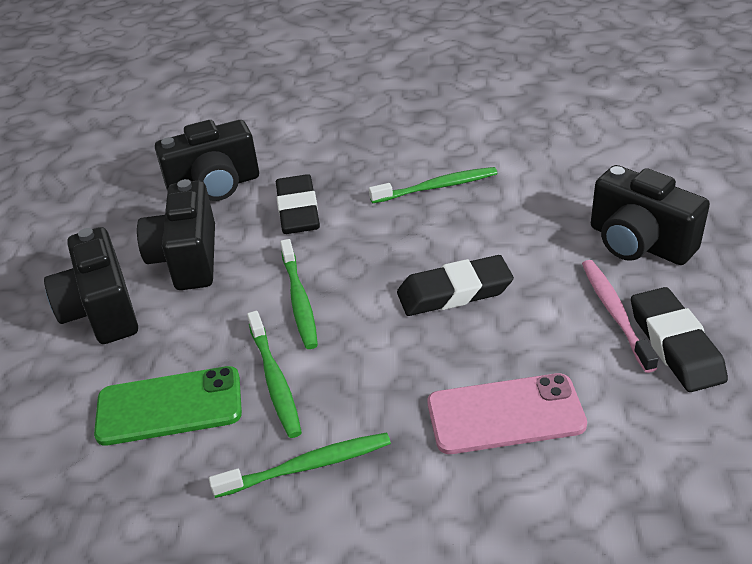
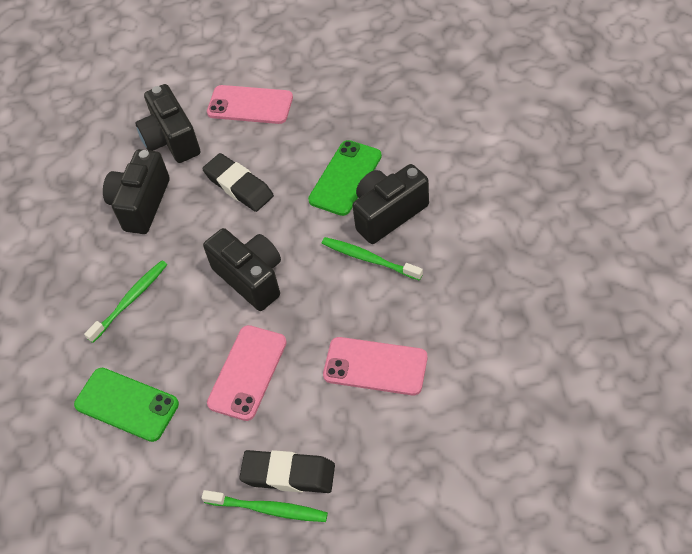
black eraser: 3 -> 2
green phone: 1 -> 2
green toothbrush: 4 -> 3
pink phone: 1 -> 3
pink toothbrush: 1 -> 0

